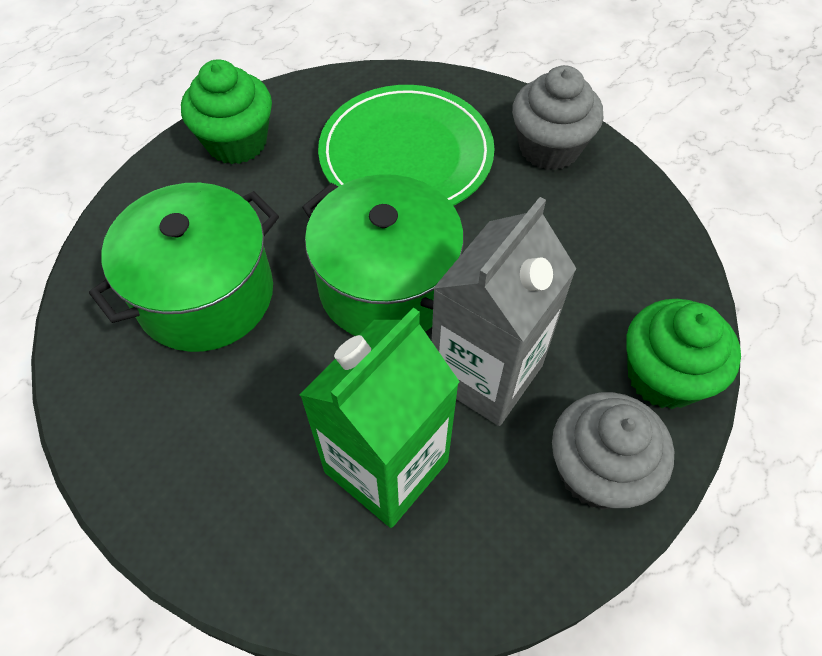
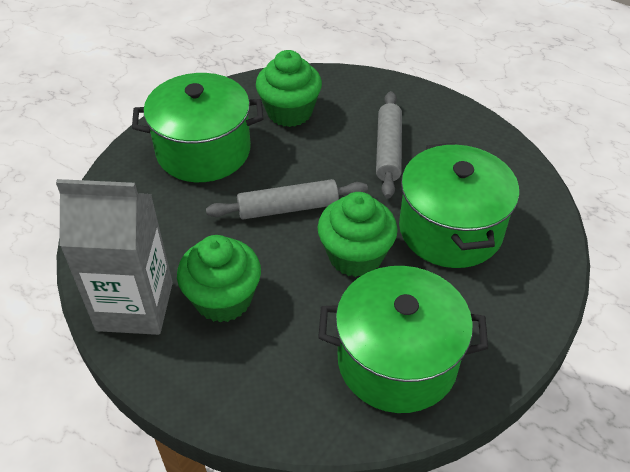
green carton: 1 -> 0
green cupcake: 2 -> 3
green plate: 1 -> 0
green pot: 2 -> 3
grey cupcake: 2 -> 0
grey rolling pin: 0 -> 2

